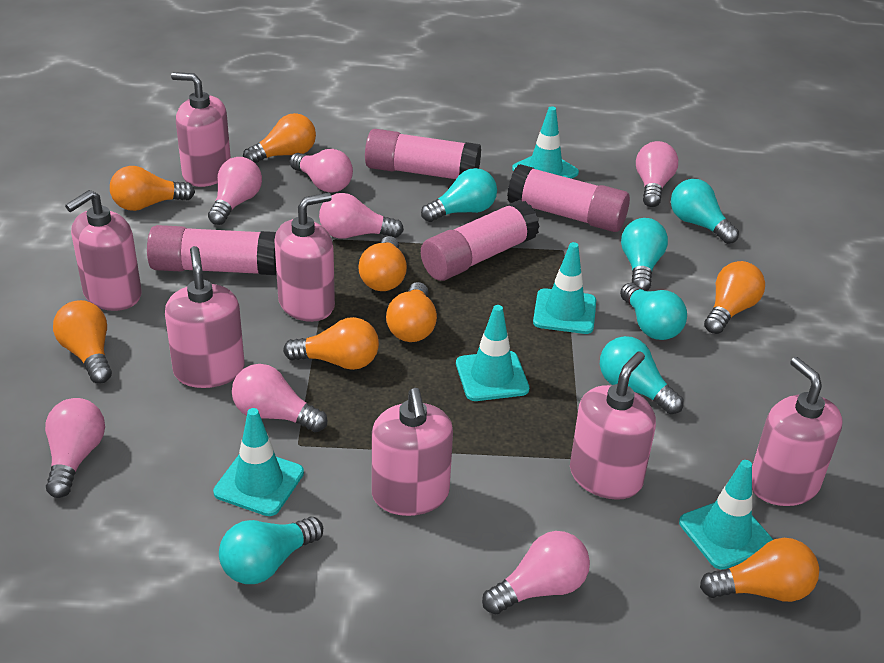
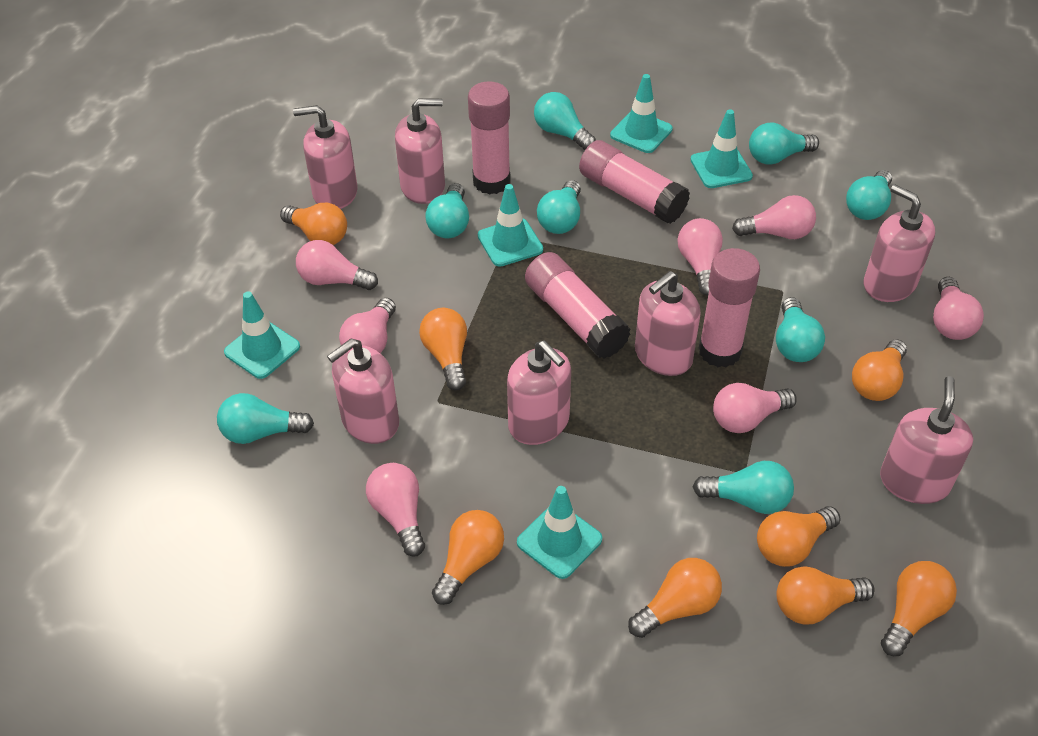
turquoise light bulb: 6 -> 8

